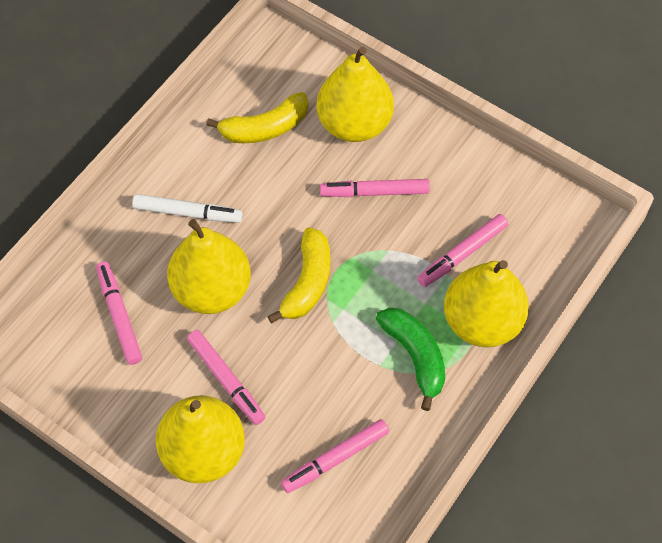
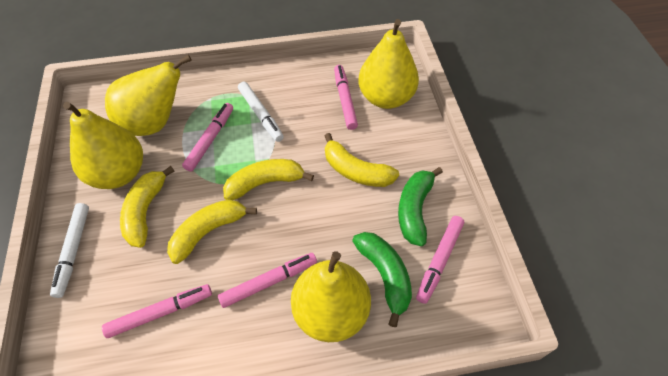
green banana: 1 -> 2
white marker: 1 -> 2
yellow banana: 2 -> 4

